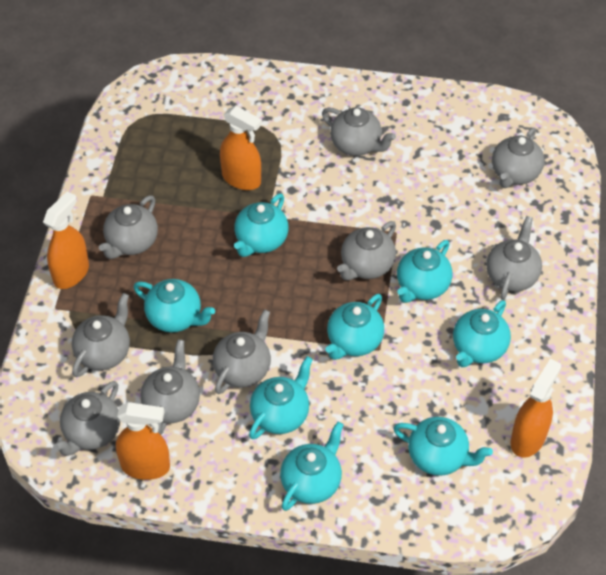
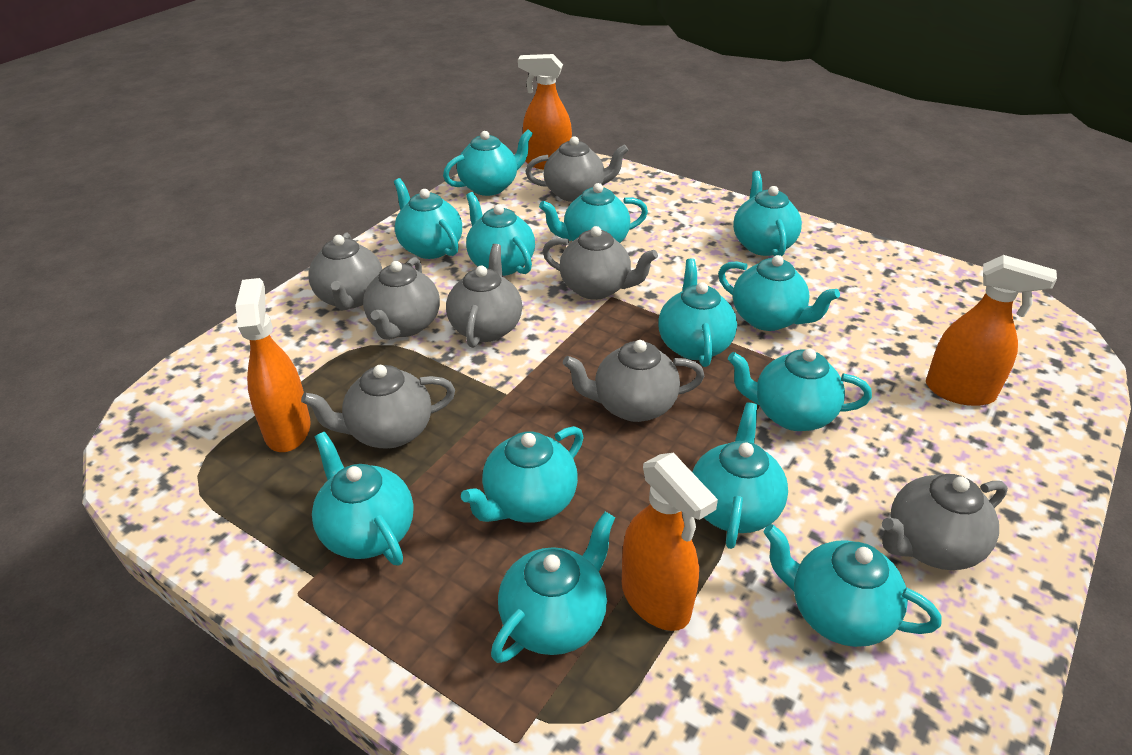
grey teapot: 9 -> 8
turquoise teapot: 8 -> 13

